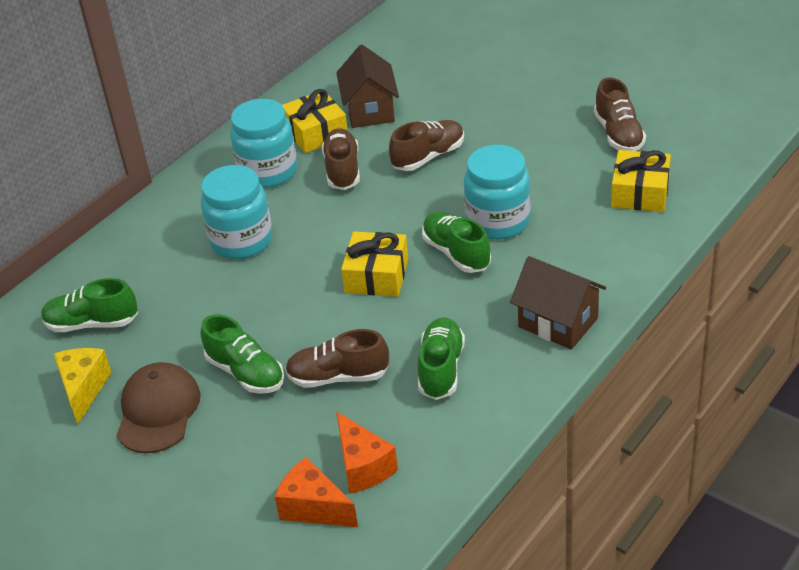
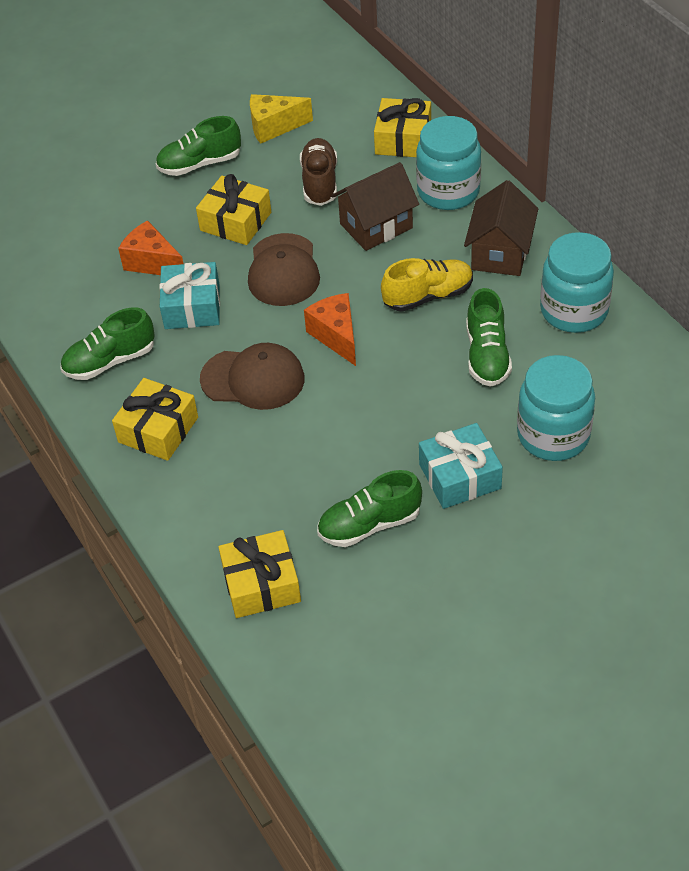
brown cap: 1 -> 2
brown shoe: 4 -> 1
turquoise gift: 0 -> 2
yellow gift: 3 -> 4
yellow shoe: 0 -> 1

